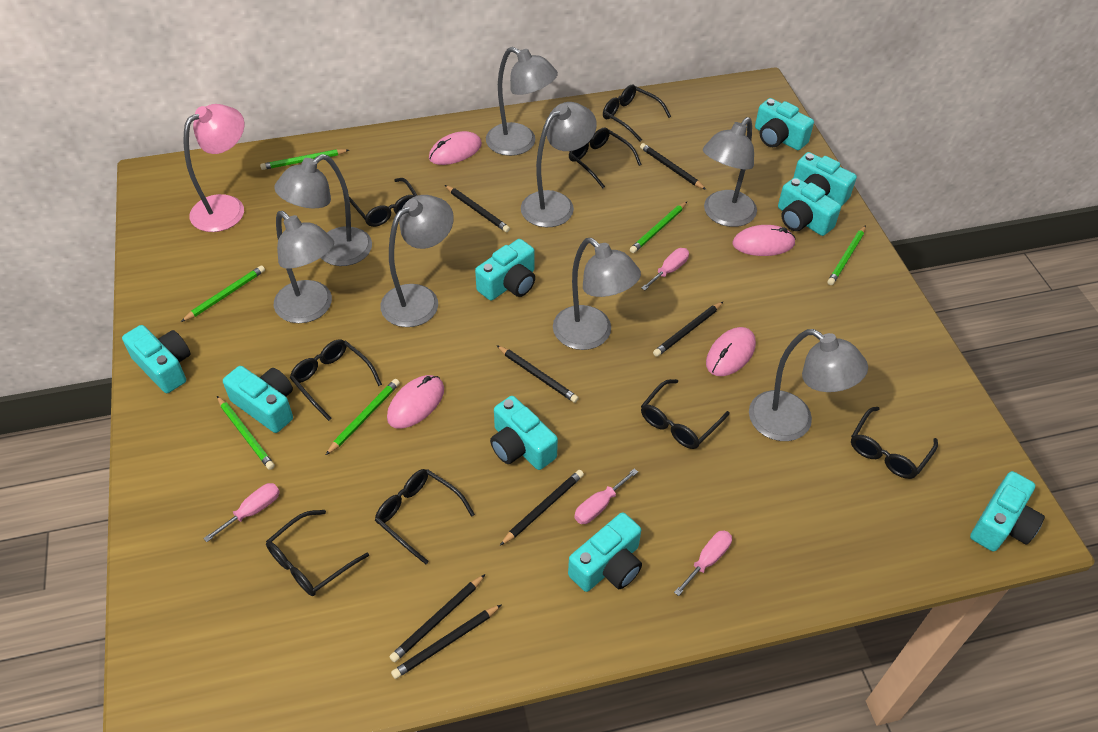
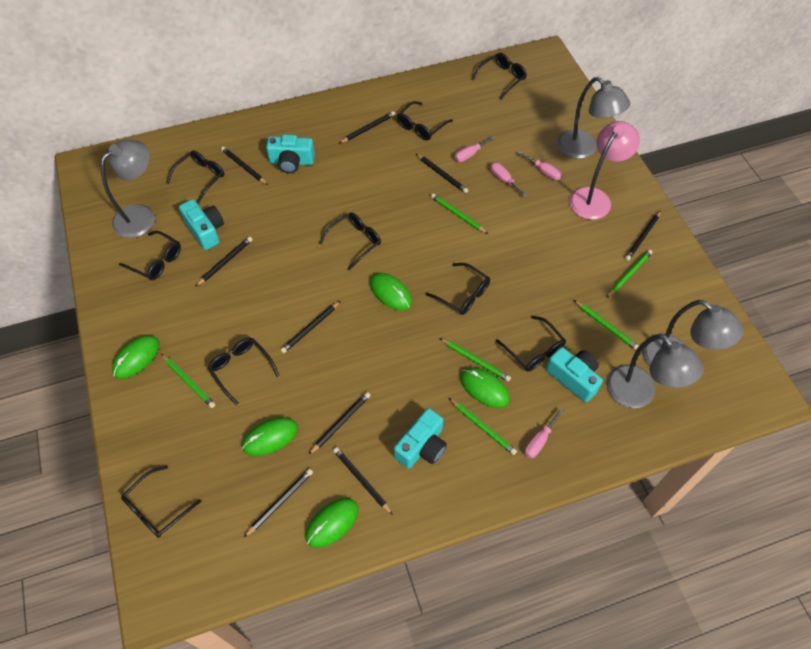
black glasses: 8 -> 9
black pencil: 7 -> 9
green mouse: 0 -> 5
grey lamp: 8 -> 4
pink mouse: 4 -> 0
turquoise camera: 9 -> 4

